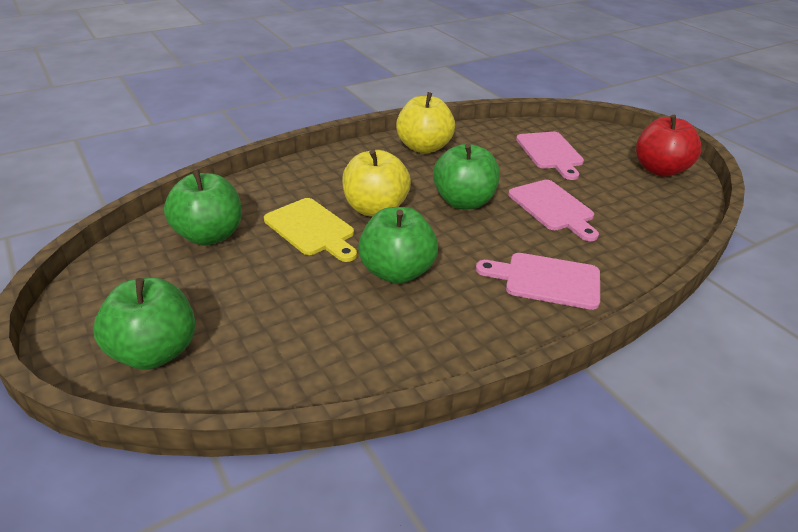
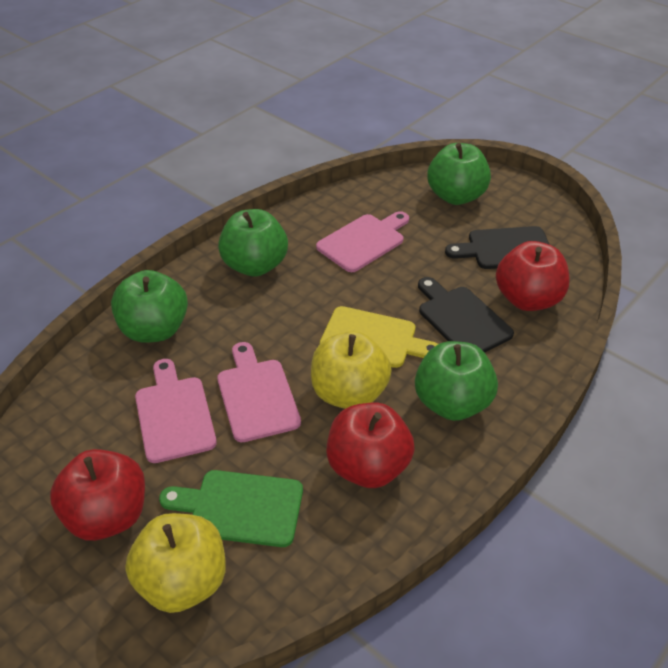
black cutting board: 0 -> 2
green cutting board: 0 -> 1
red apple: 1 -> 3

